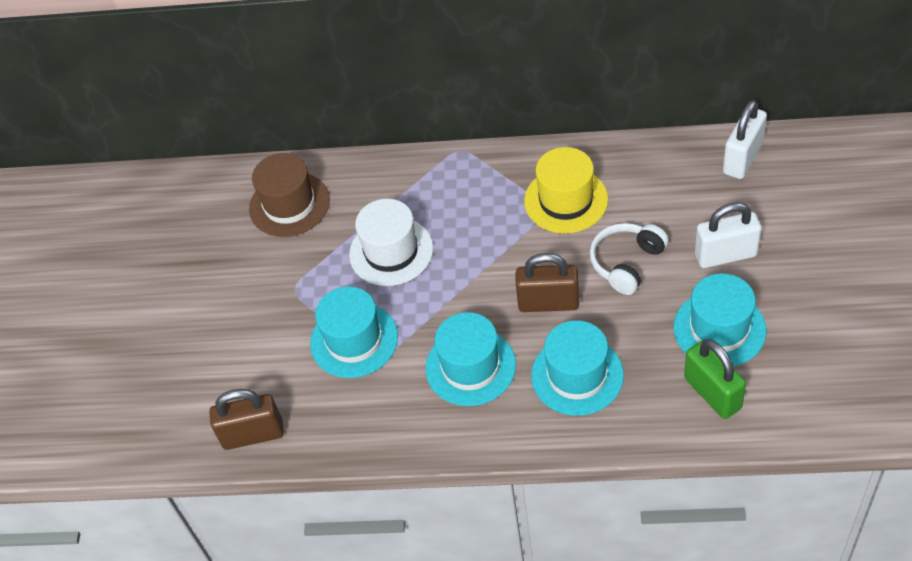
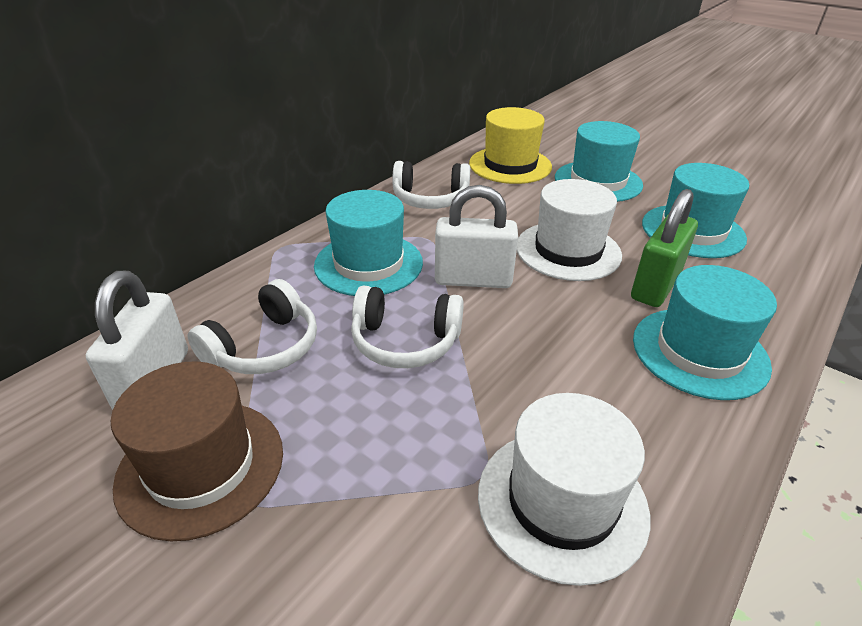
brown padlock: 2 -> 0
white hat: 1 -> 2
white headphones: 1 -> 3

